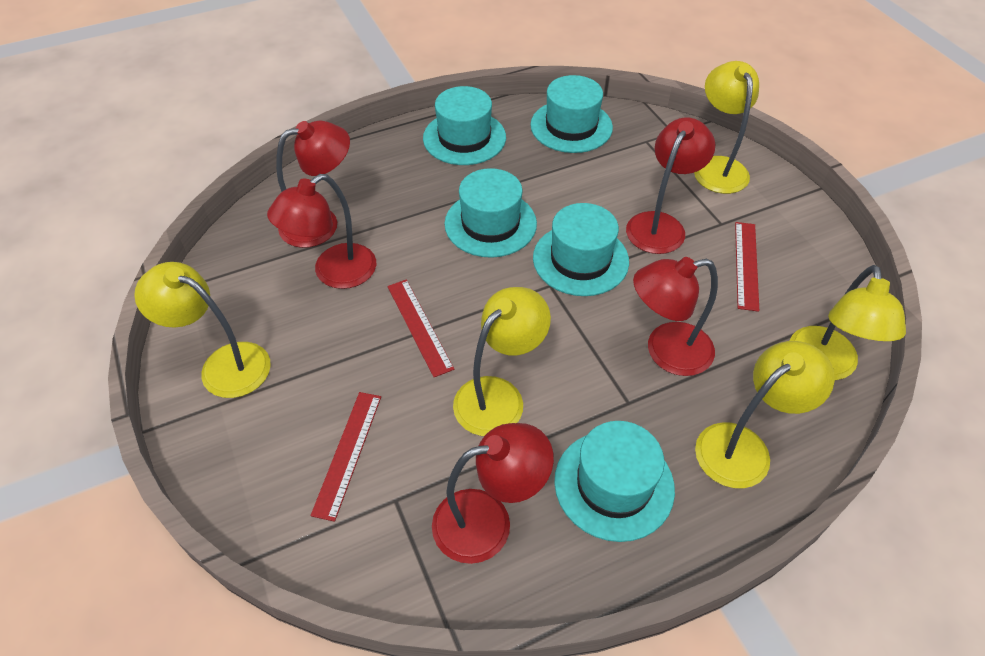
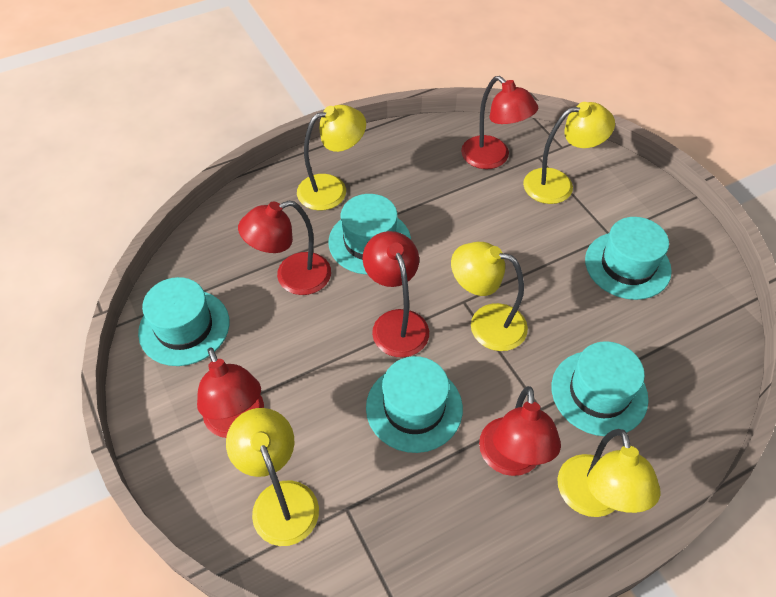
red ruler: 3 -> 0

